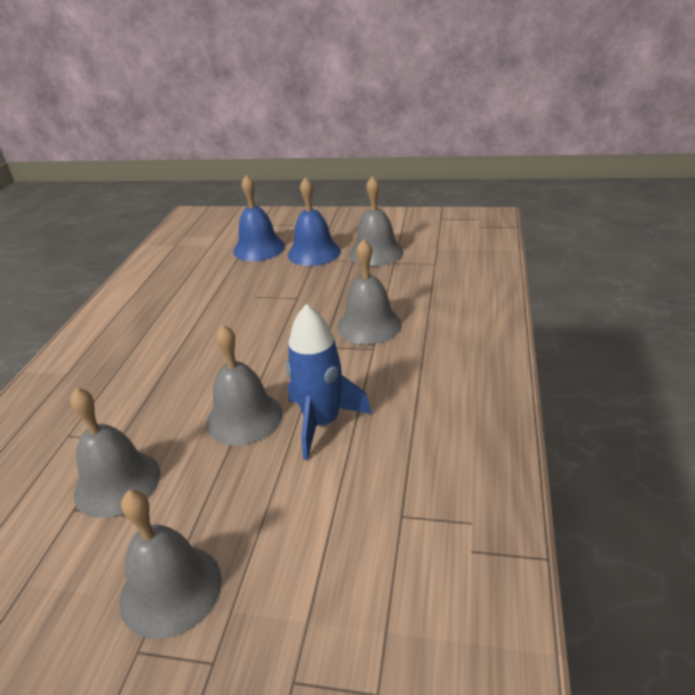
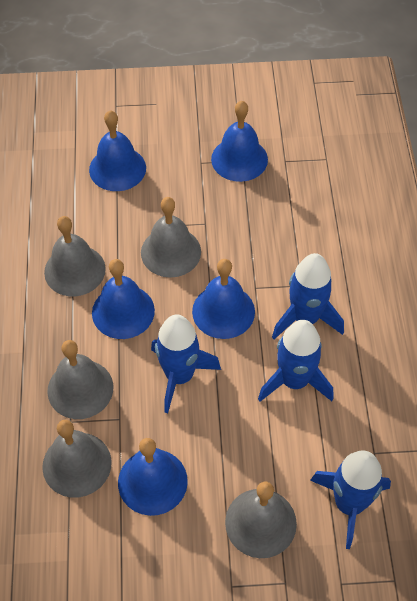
blue bell: 2 -> 5
blue rocket: 1 -> 4

